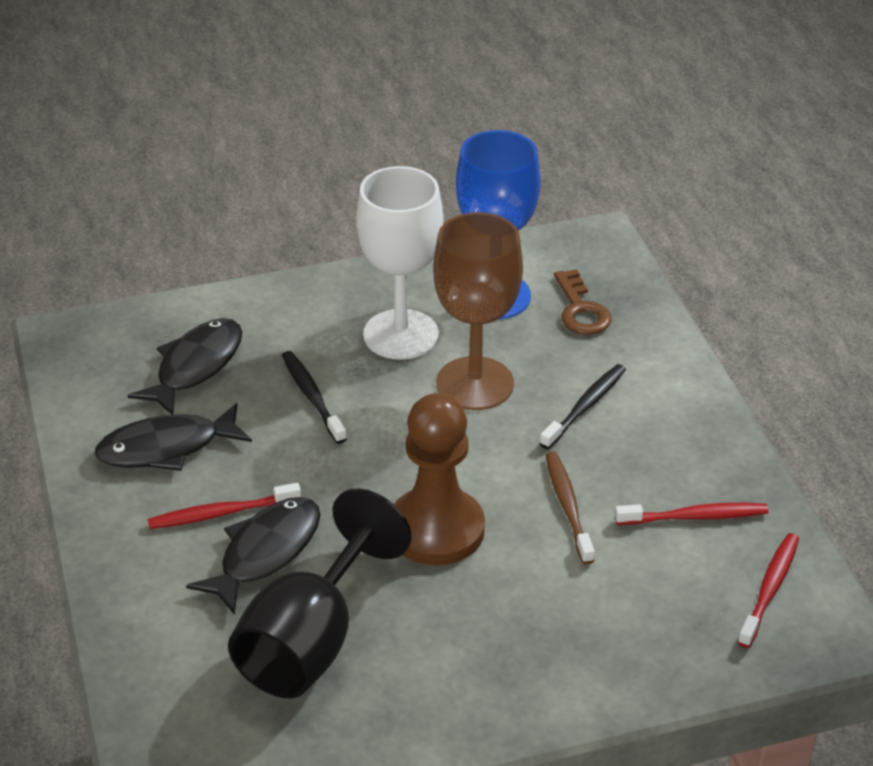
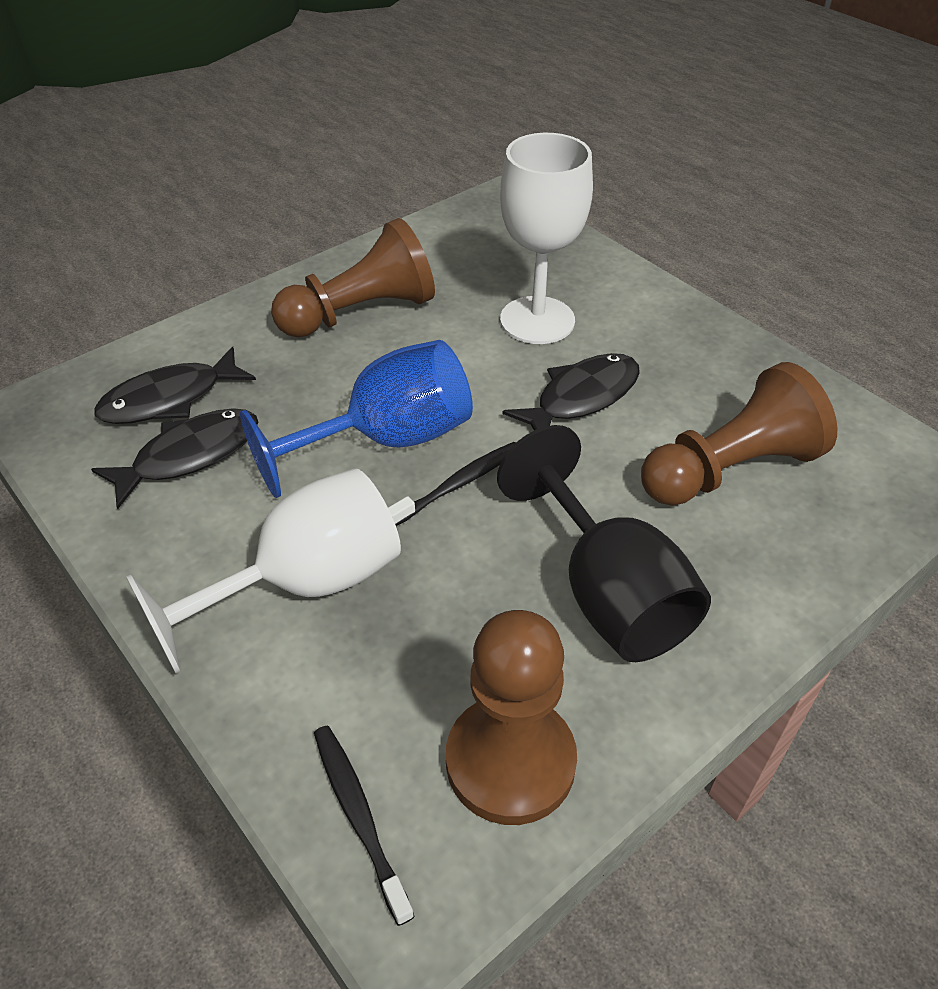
brown goblet: 1 -> 0
brown key: 1 -> 0
brown pawn: 1 -> 3
brown toothbrush: 1 -> 0
red toothbrush: 3 -> 0
white goblet: 1 -> 2

